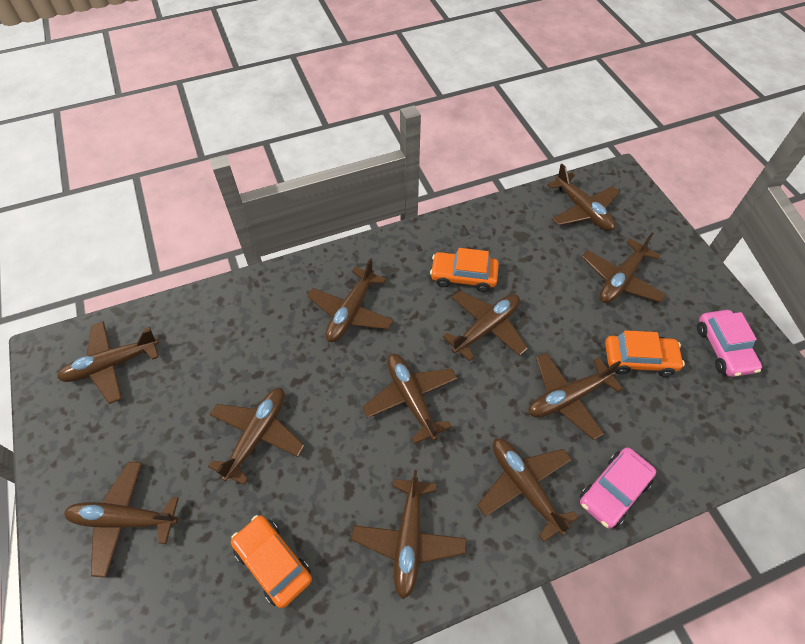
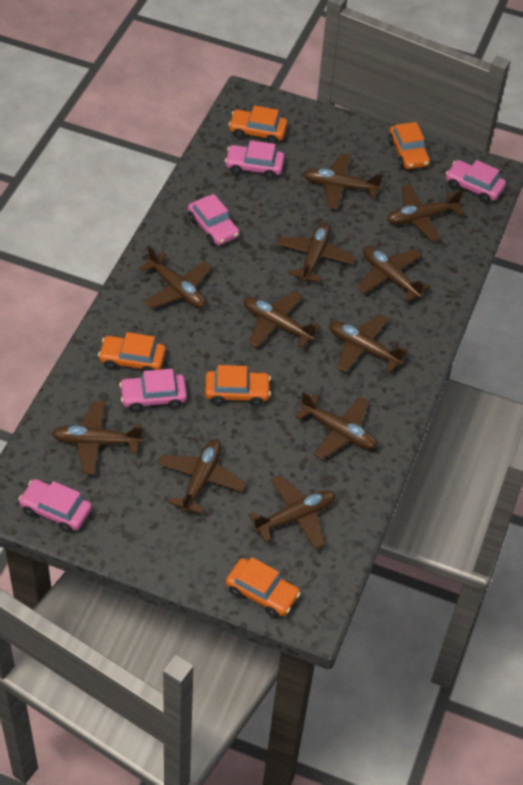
orange car: 3 -> 5
pink car: 2 -> 5

